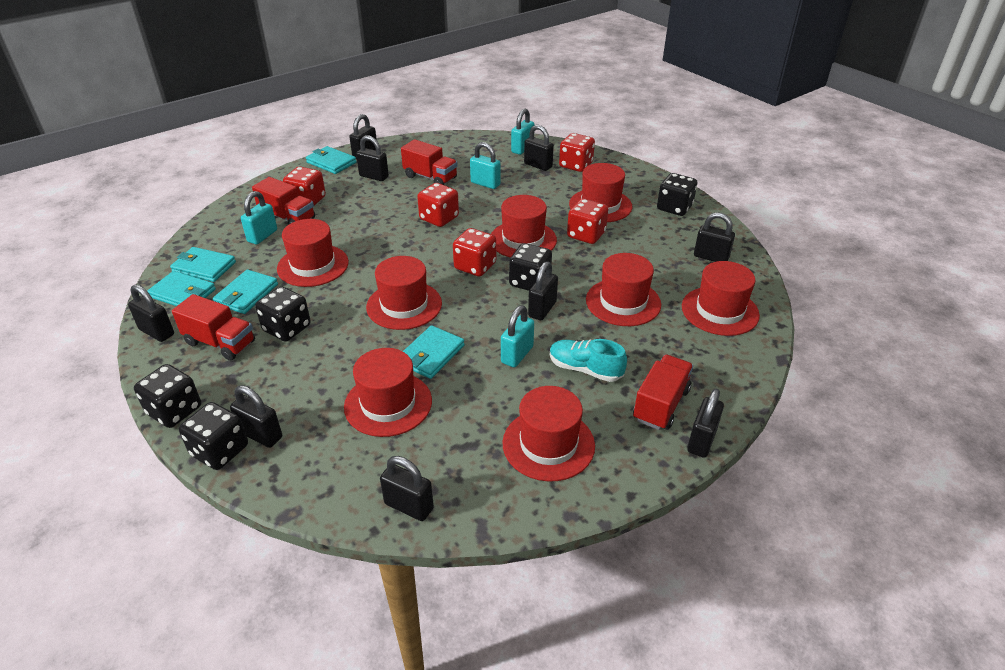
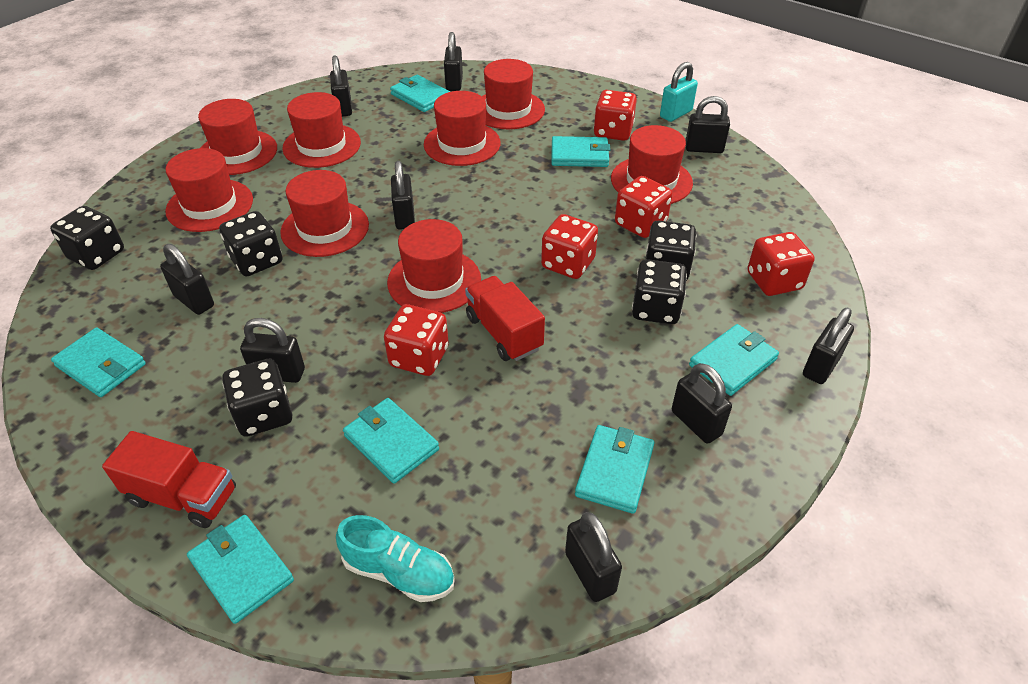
red truck: 4 -> 2
turquoise padlock: 4 -> 1
turquoise wallet: 5 -> 7

